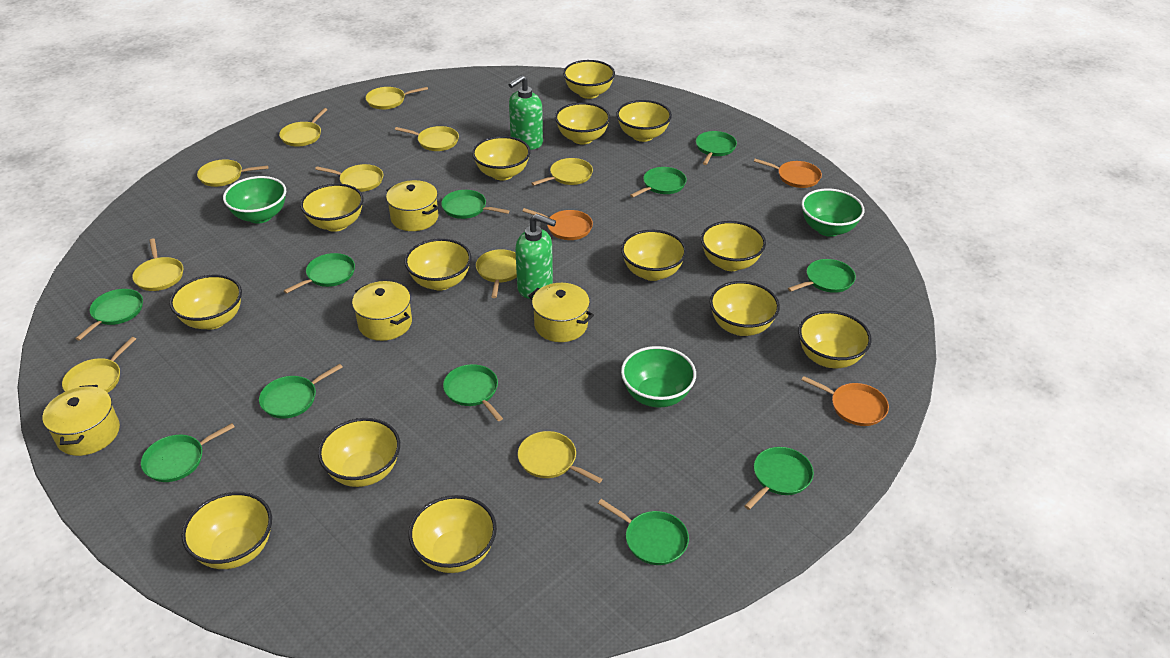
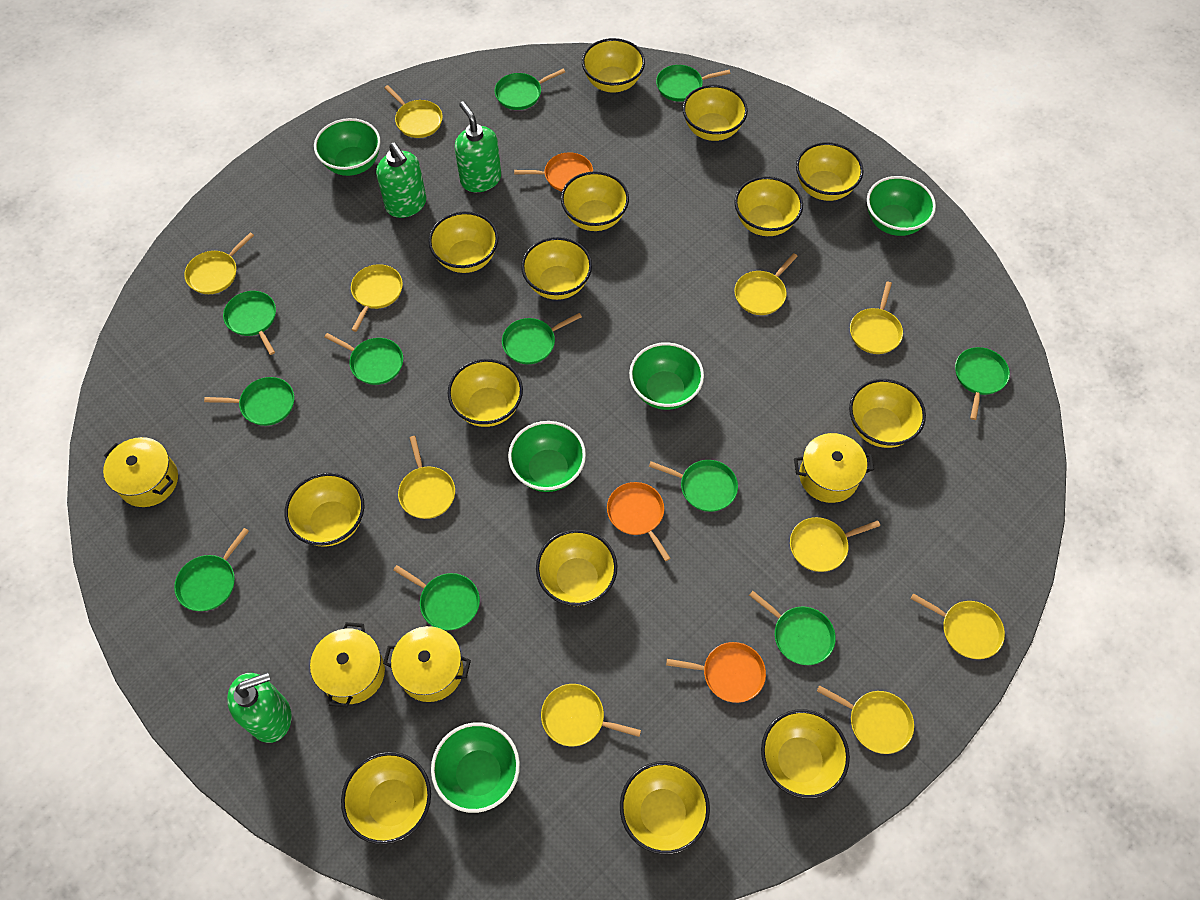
green bowl: 3 -> 5
green soap dispenser: 2 -> 3

